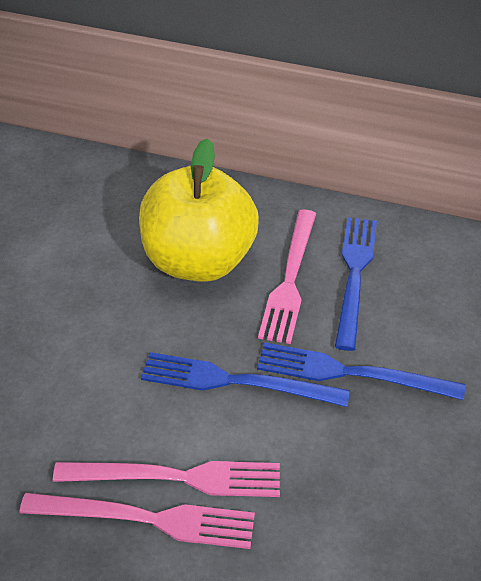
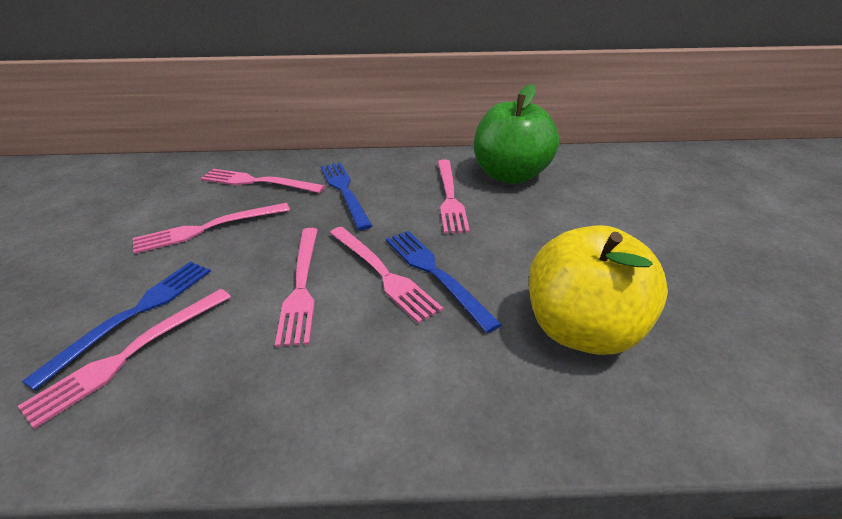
green apple: 0 -> 1
pink fork: 3 -> 6

